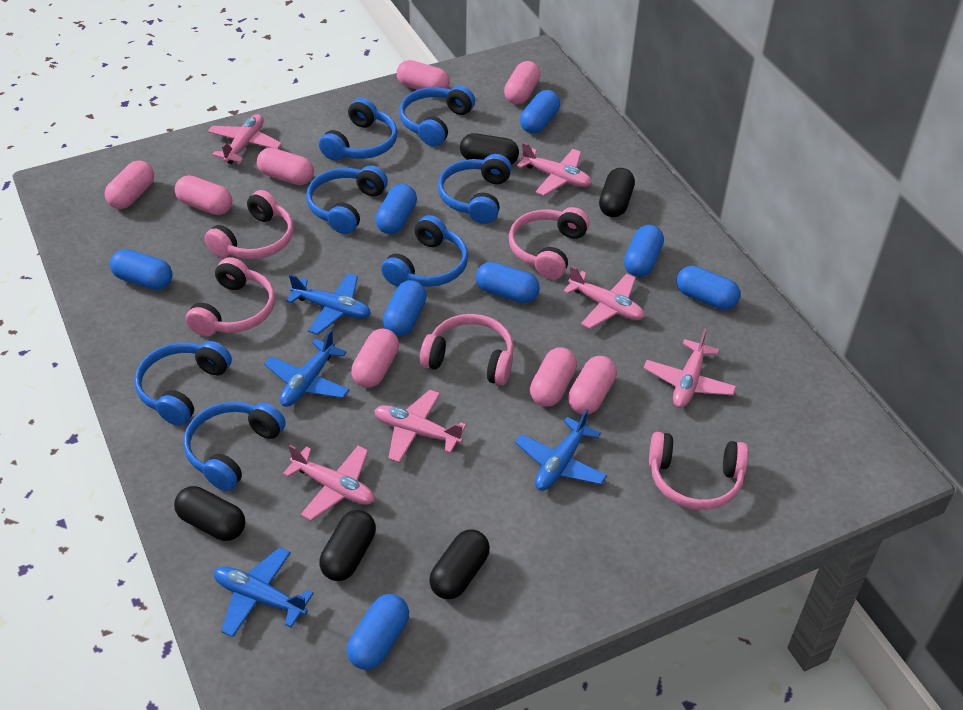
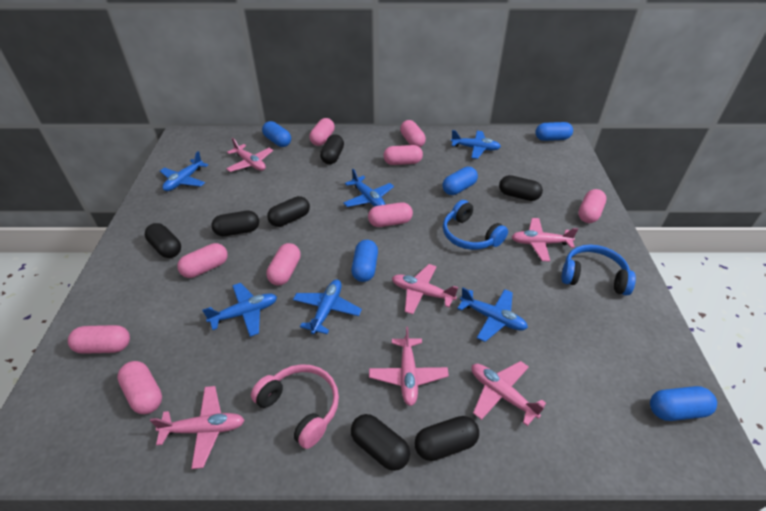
black capsule: 5 -> 7
blue capsule: 8 -> 5
blue headphones: 7 -> 2
blue plane: 4 -> 6
pink capsule: 8 -> 9
pink headphones: 5 -> 1

